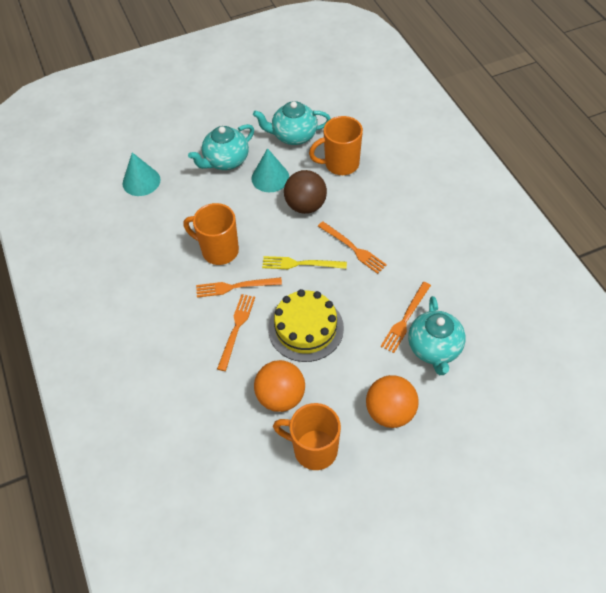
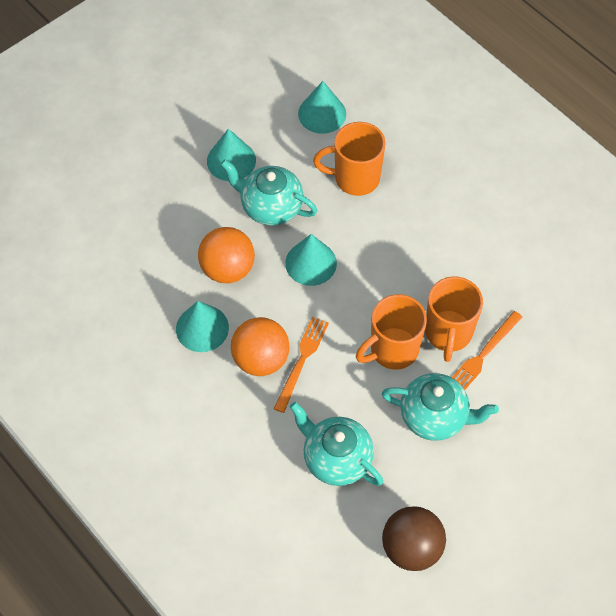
orange fork: 4 -> 2
turquoise cone: 2 -> 4
yellow cake: 1 -> 0
yellow fork: 1 -> 0

